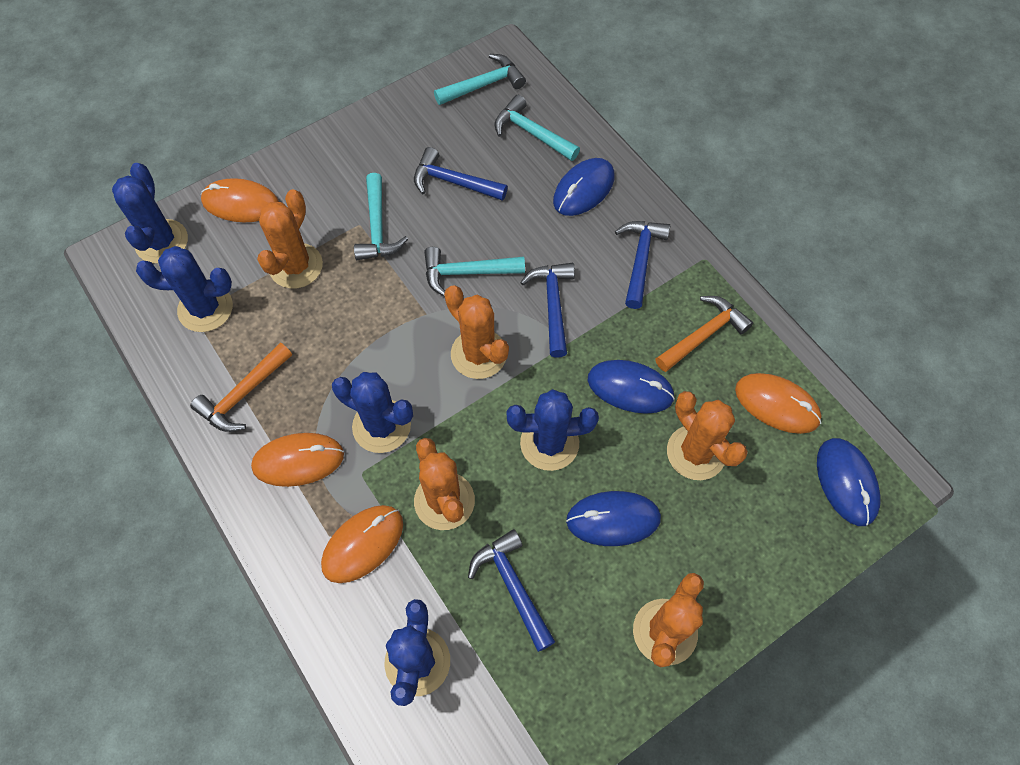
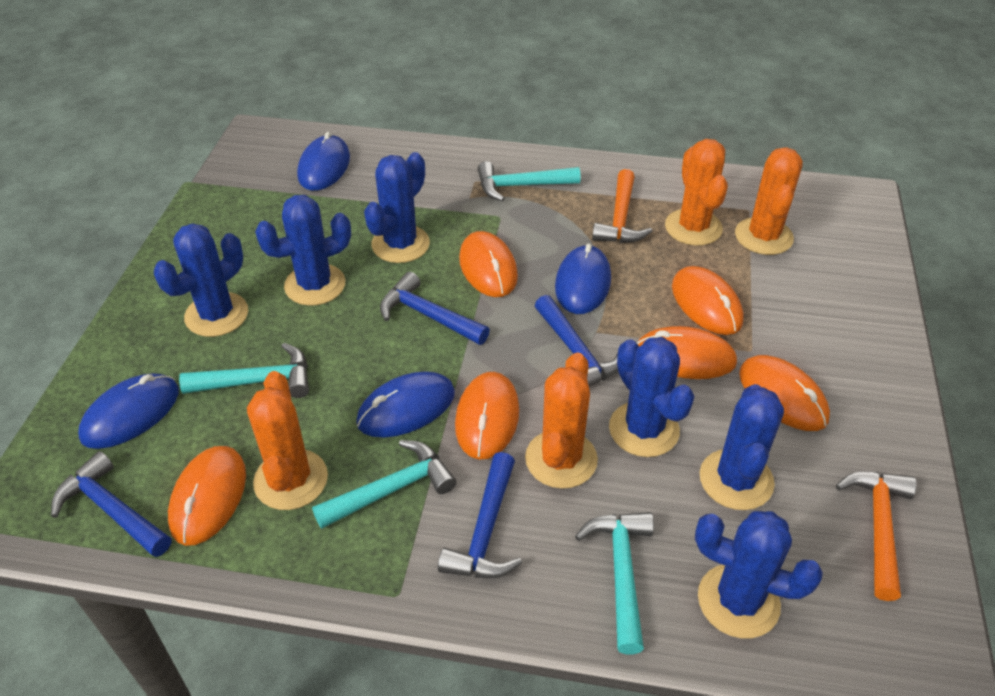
blue cactus: 5 -> 6
orange cactus: 5 -> 4
orange mouse: 4 -> 6

